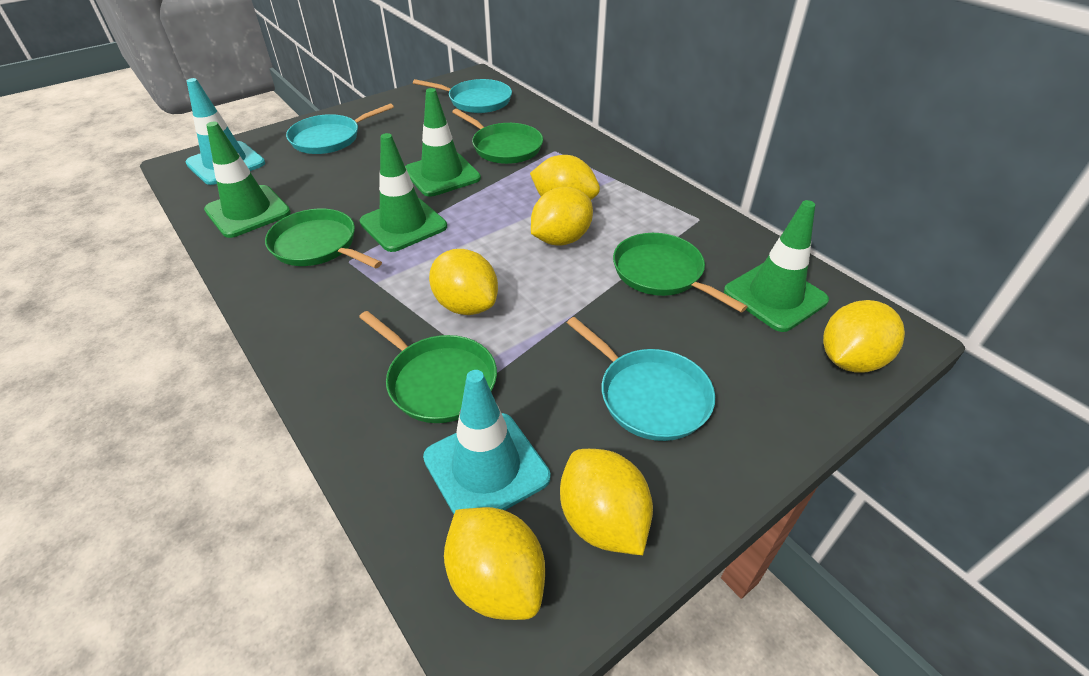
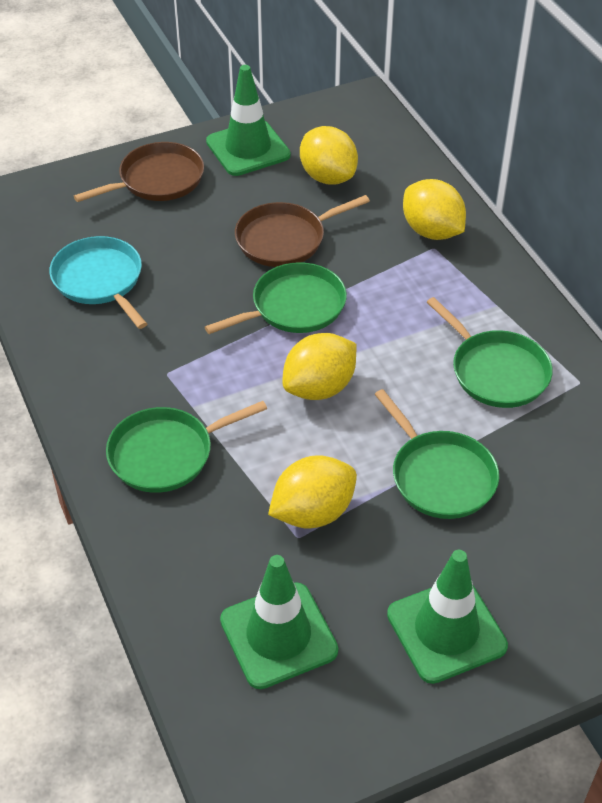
brown pan: 0 -> 2
green traffic cone: 4 -> 3
turquoise pan: 3 -> 1
turquoise traffic cone: 2 -> 0
yellow lemon: 6 -> 4

